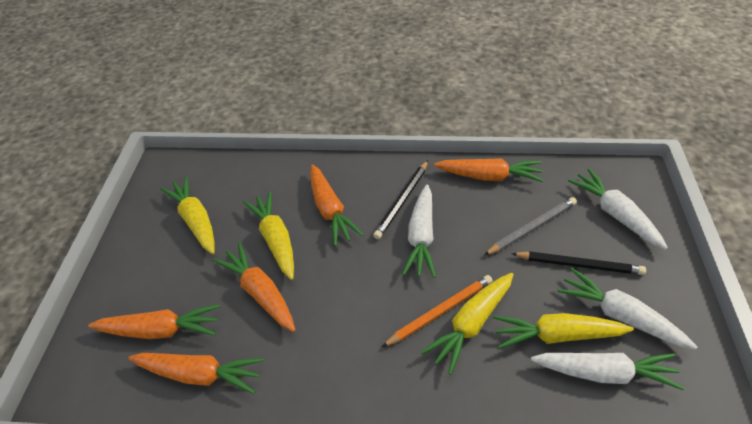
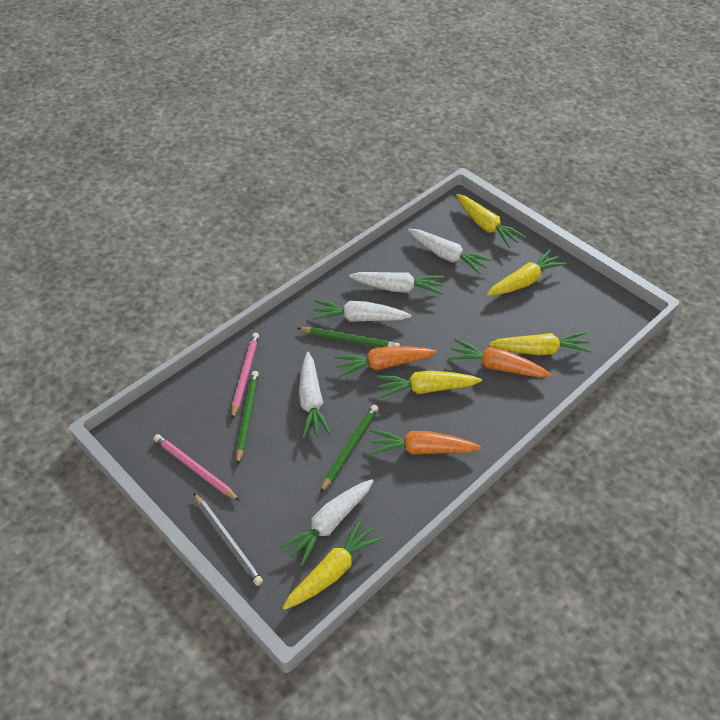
black pencil: 2 -> 0
green pencil: 0 -> 3
orange carrot: 5 -> 3
orange pencil: 1 -> 0
pink pencil: 0 -> 2
white carrot: 4 -> 5
yellow carrot: 4 -> 5

